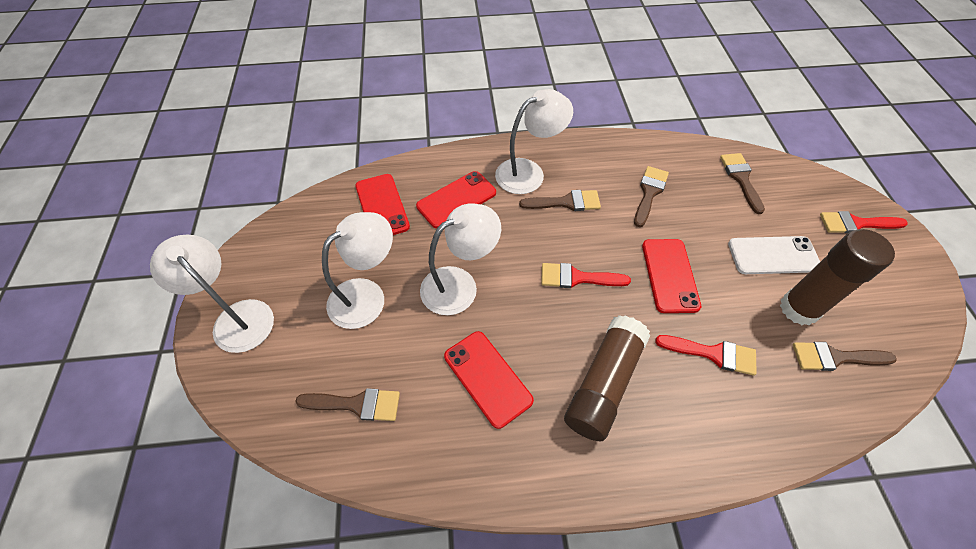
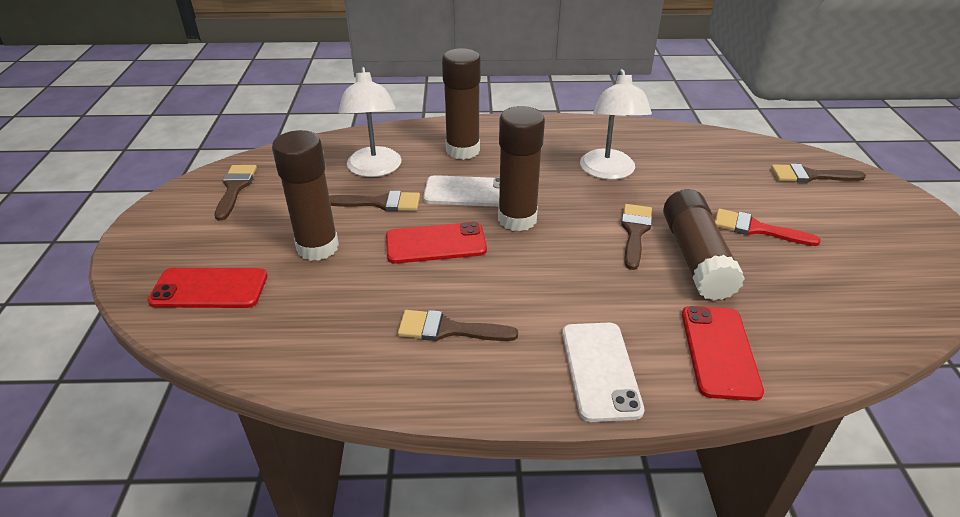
brown glue stick: 2 -> 4
red brush: 3 -> 1
red phone: 4 -> 3
white lamp: 4 -> 2
white phone: 1 -> 2

